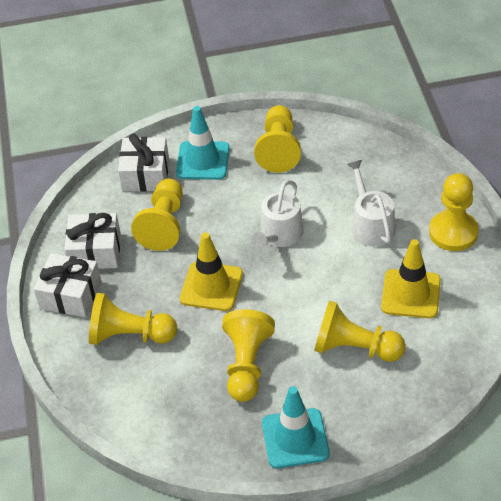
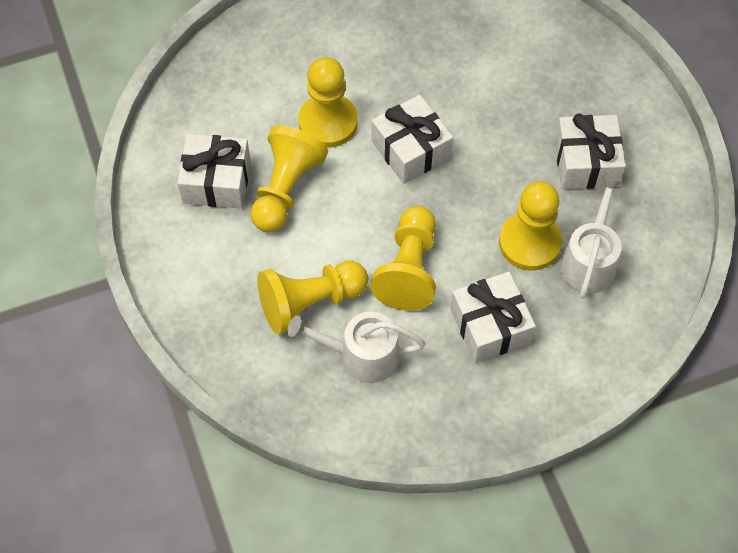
turquoise traffic cone: 2 -> 0
white gift: 3 -> 4
yellow pawn: 6 -> 5
yellow traffic cone: 2 -> 0

